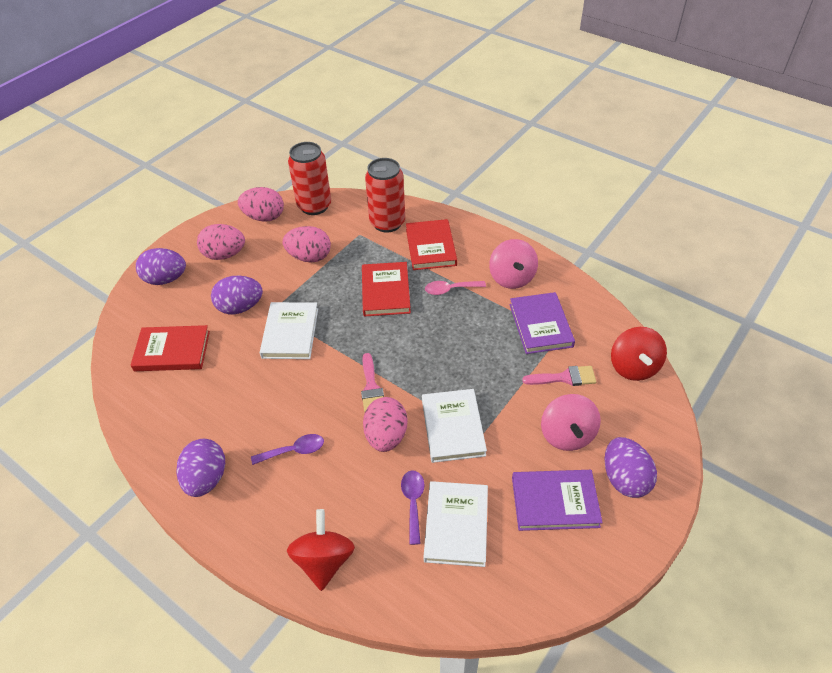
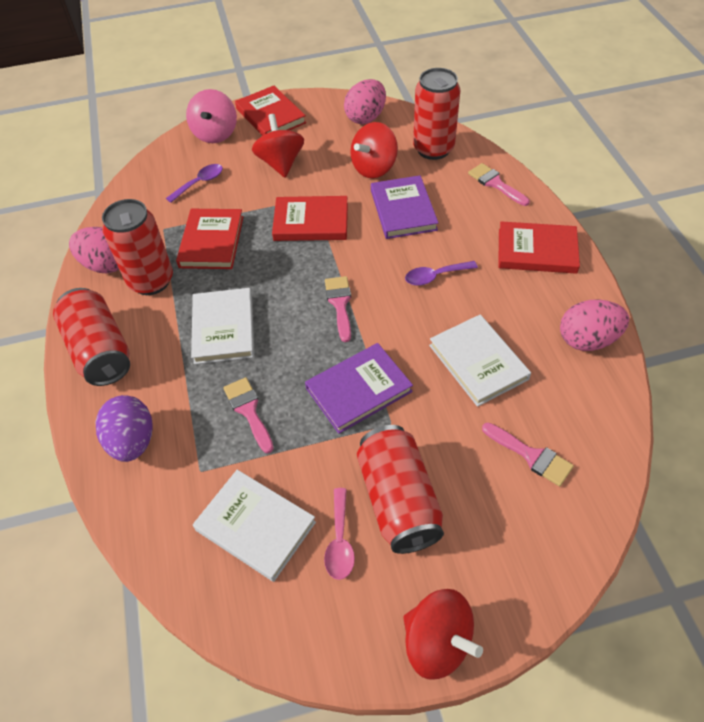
pink brush: 2 -> 4
pink egg: 4 -> 3
pink spinning top: 2 -> 1
purple egg: 4 -> 1
red book: 3 -> 4
red can: 2 -> 4
red spinning top: 2 -> 3

